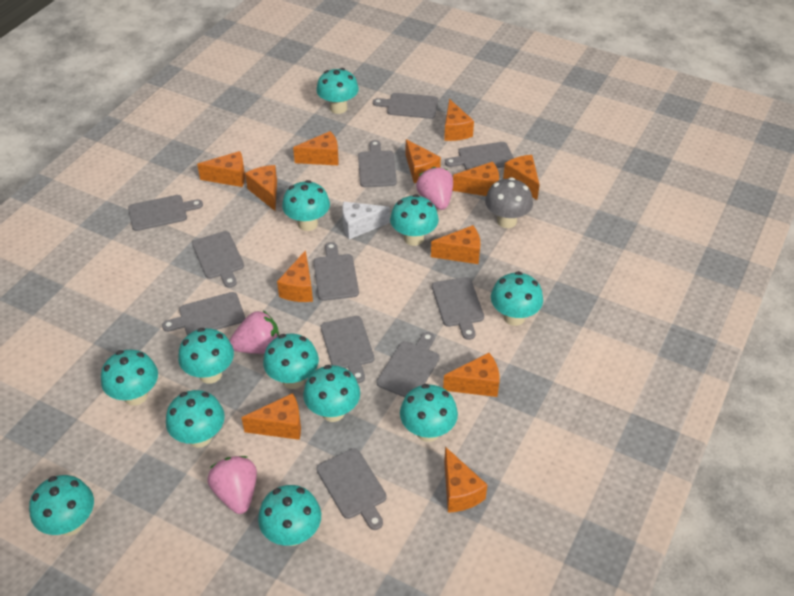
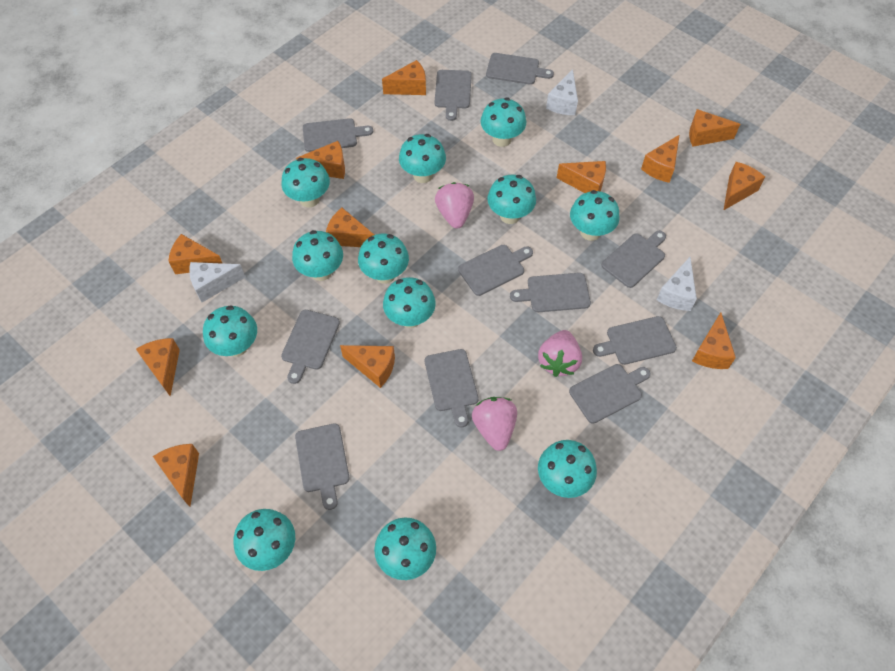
grey mushroom: 1 -> 0
white cheese: 1 -> 3

